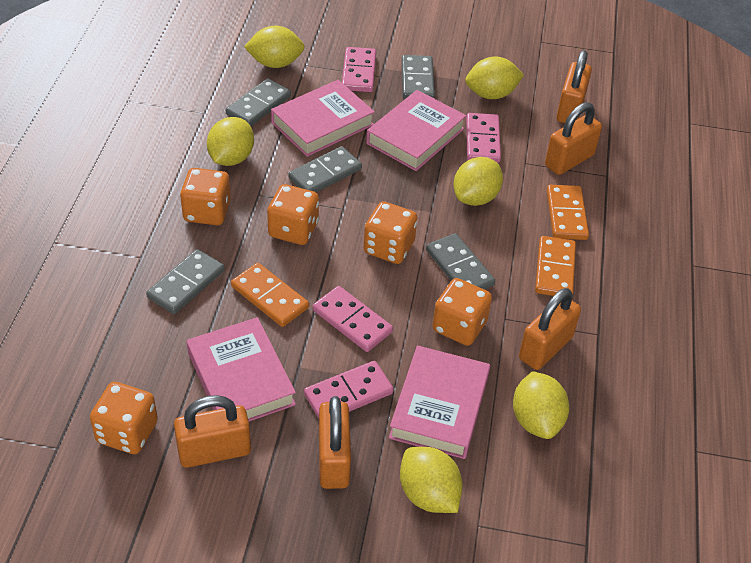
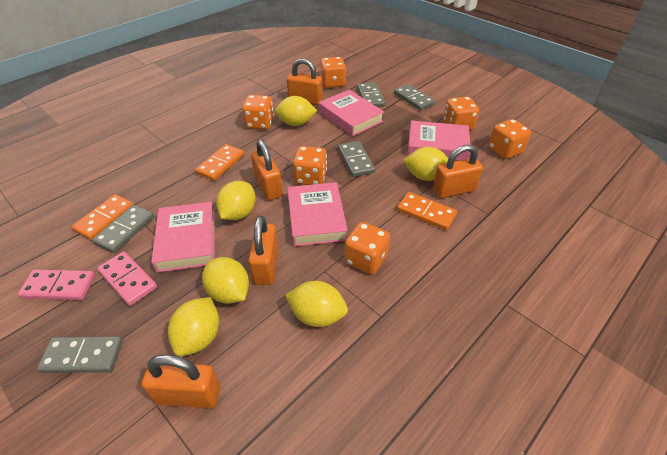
orange dice: 5 -> 6
pink domino: 4 -> 2

